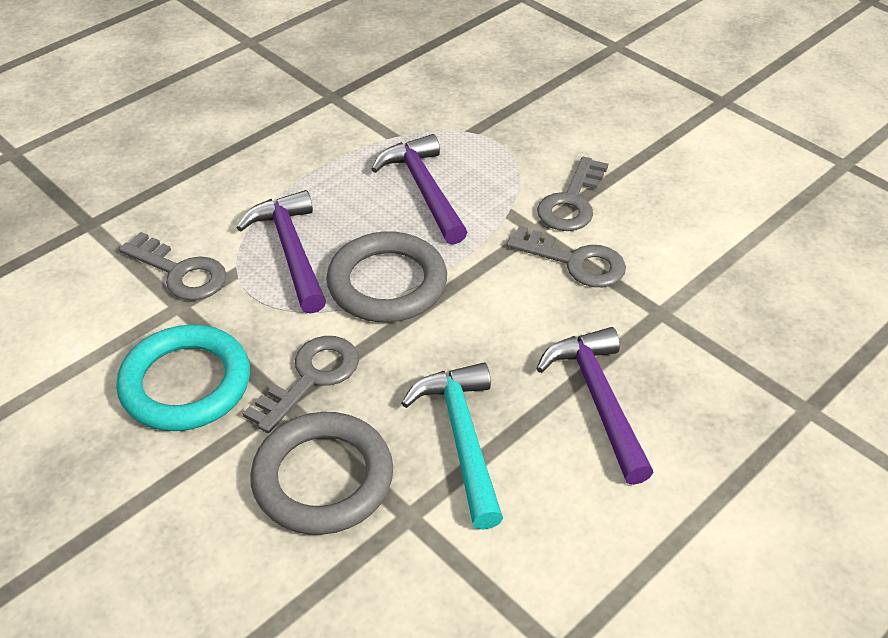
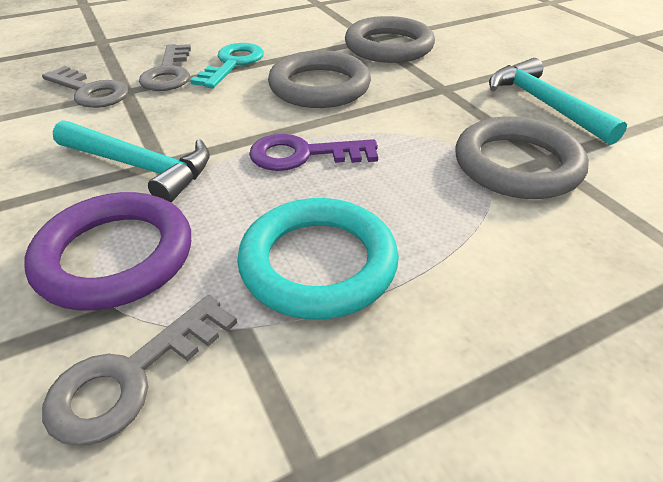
grey key: 4 -> 3
grey ring: 2 -> 3
purple hammer: 3 -> 0
purple key: 0 -> 1
purple ring: 0 -> 1
turquoise hammer: 1 -> 2
turquoise key: 0 -> 1

